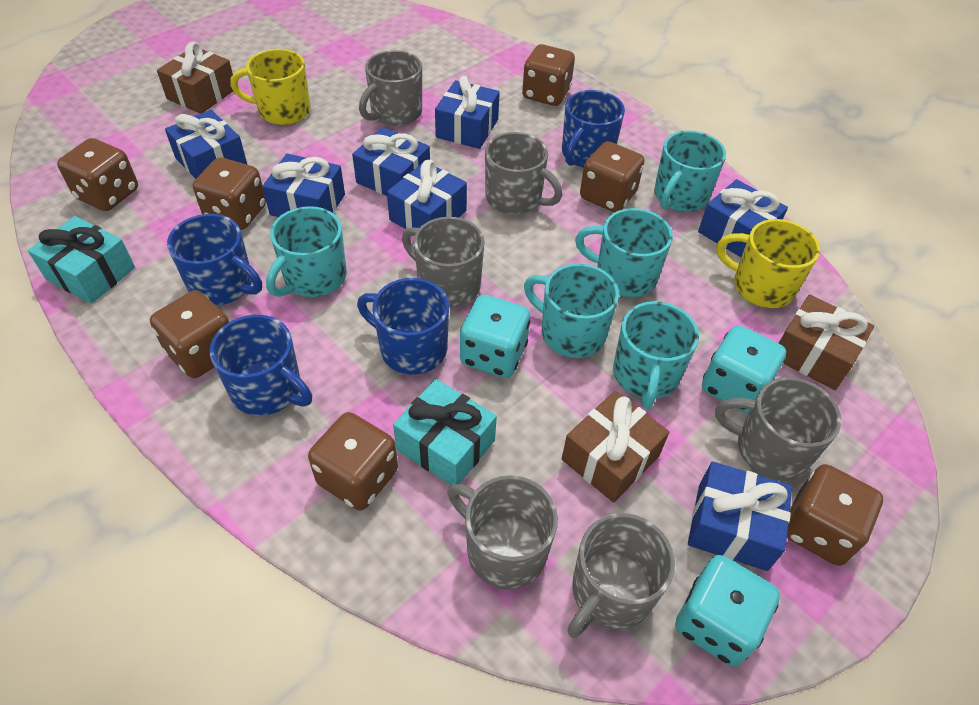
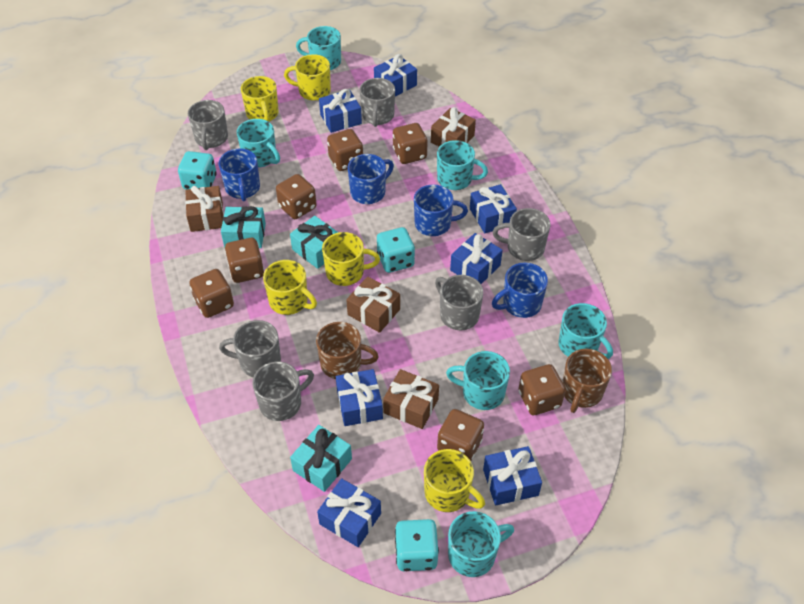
brown gift: 3 -> 4
brown mug: 0 -> 2
turquoise gift: 2 -> 3
turquoise mug: 5 -> 6
yellow mug: 2 -> 5

